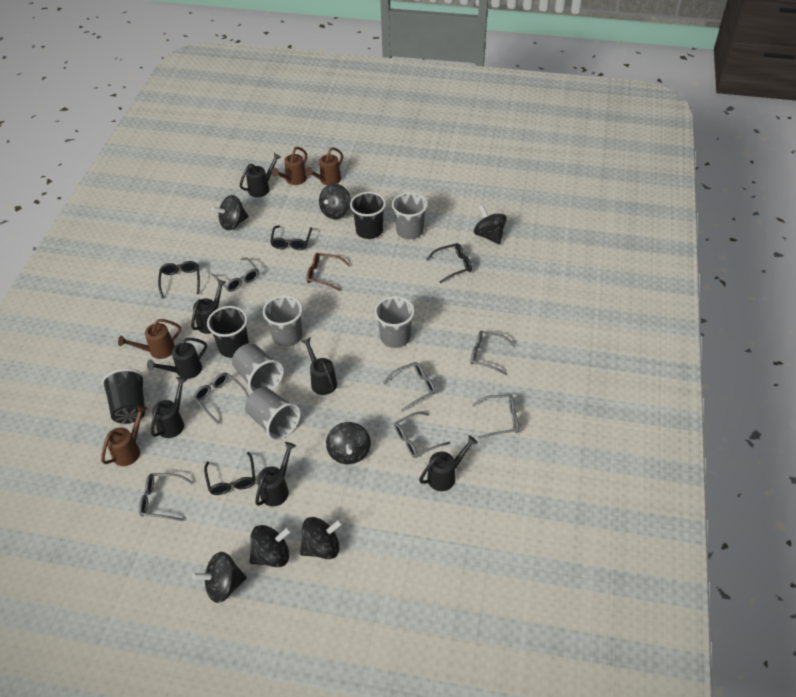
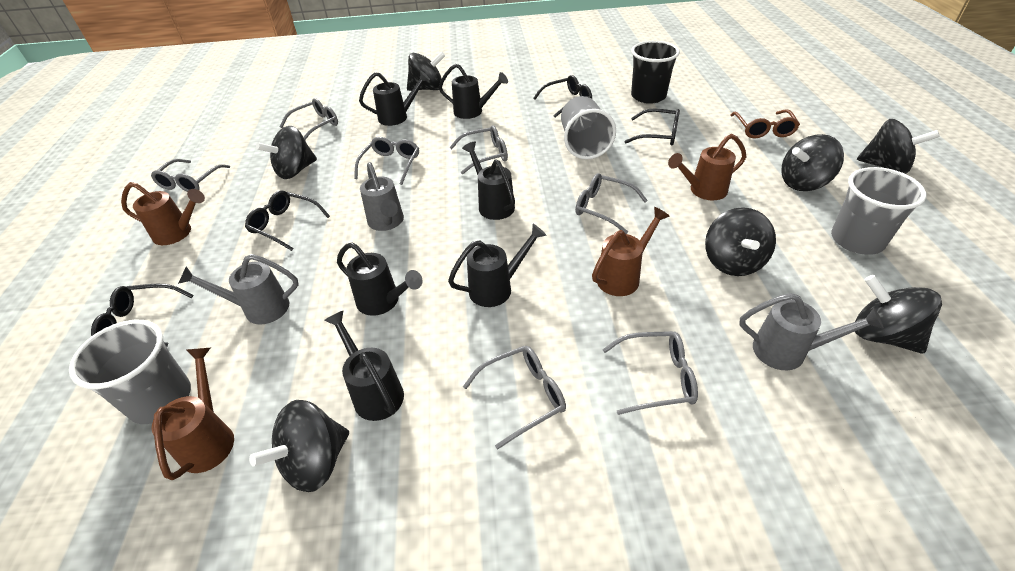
black cup: 3 -> 1
black watering can: 7 -> 6
grey cup: 5 -> 3
grey watering can: 0 -> 3

